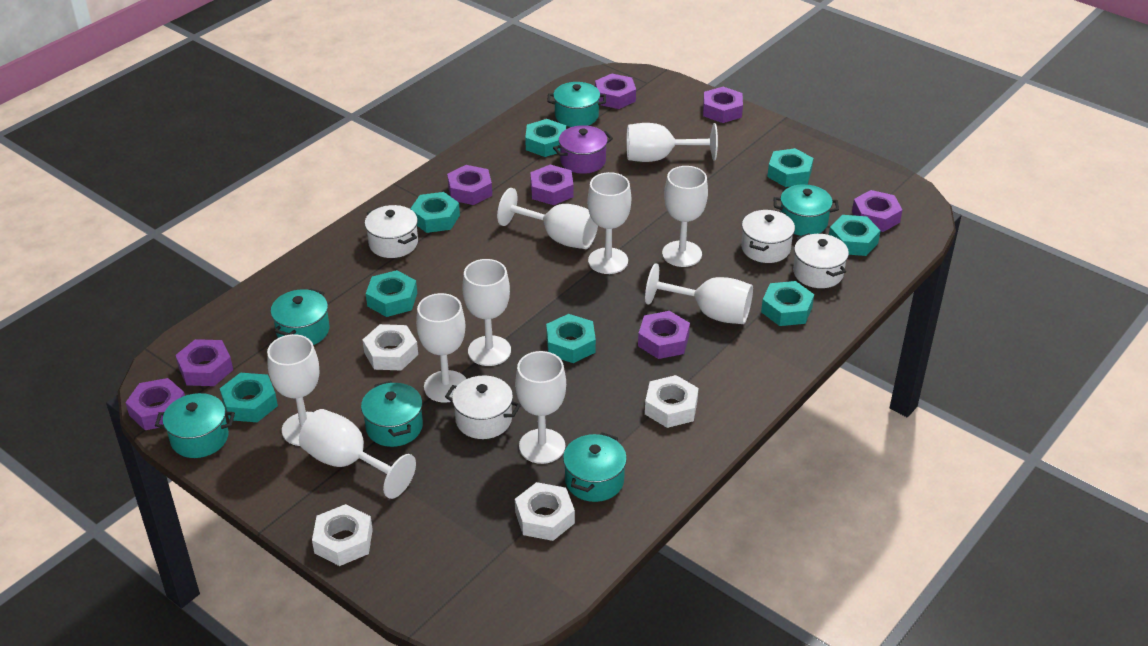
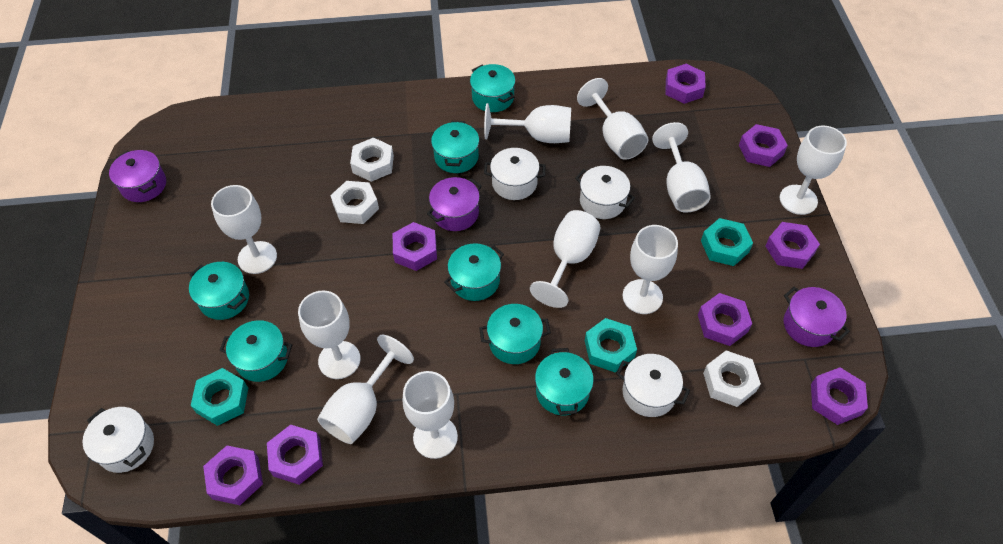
purple pot: 1 -> 3
turquoise nut: 8 -> 3
turquoise pot: 6 -> 7
white nut: 4 -> 3

